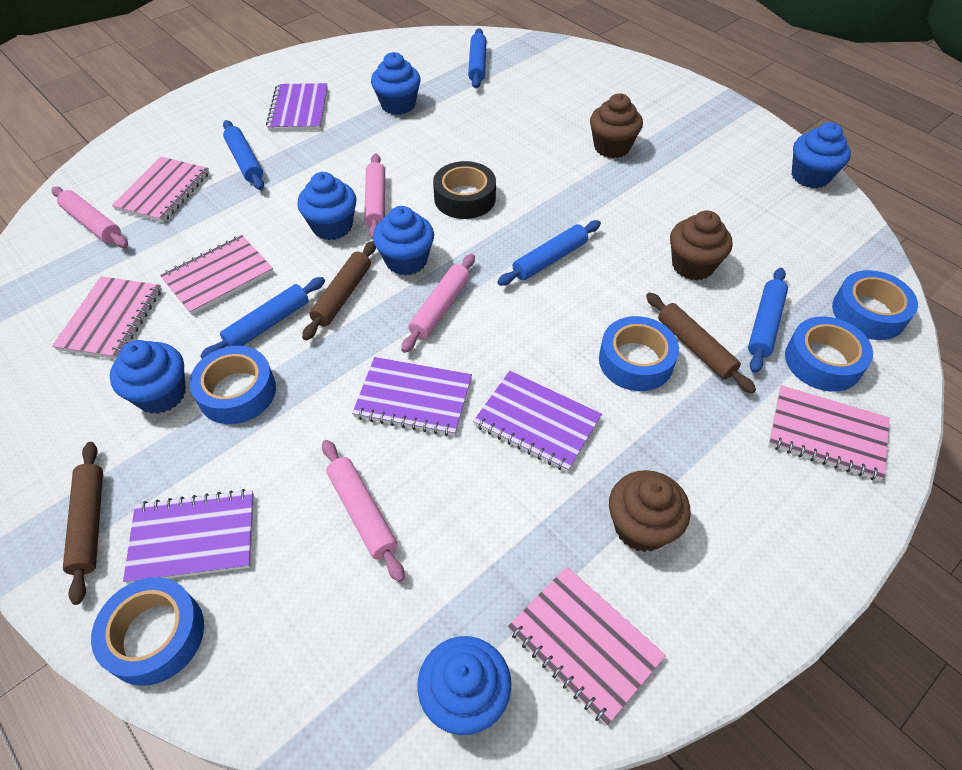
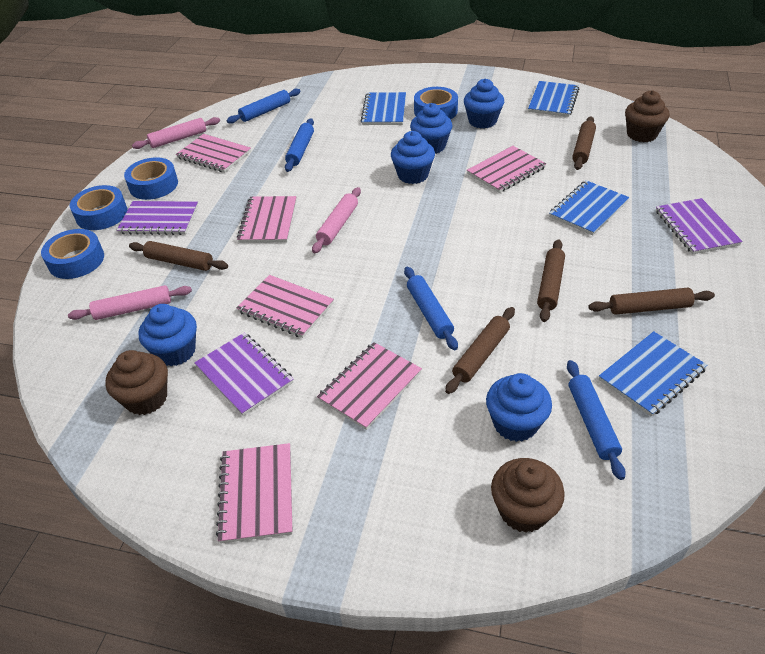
black tape: 1 -> 0
blue cupcake: 6 -> 5
blue notebook: 0 -> 4
blue rolling pin: 5 -> 4
blue tape: 5 -> 4
brown rolling pin: 3 -> 5
pink notebook: 5 -> 6
pink rolling pin: 4 -> 3
purple notebook: 4 -> 3

